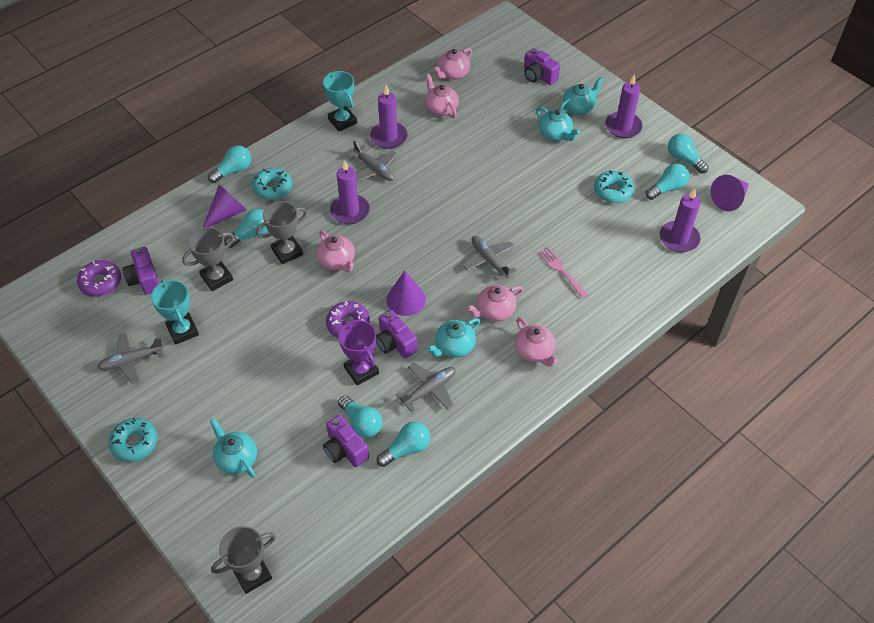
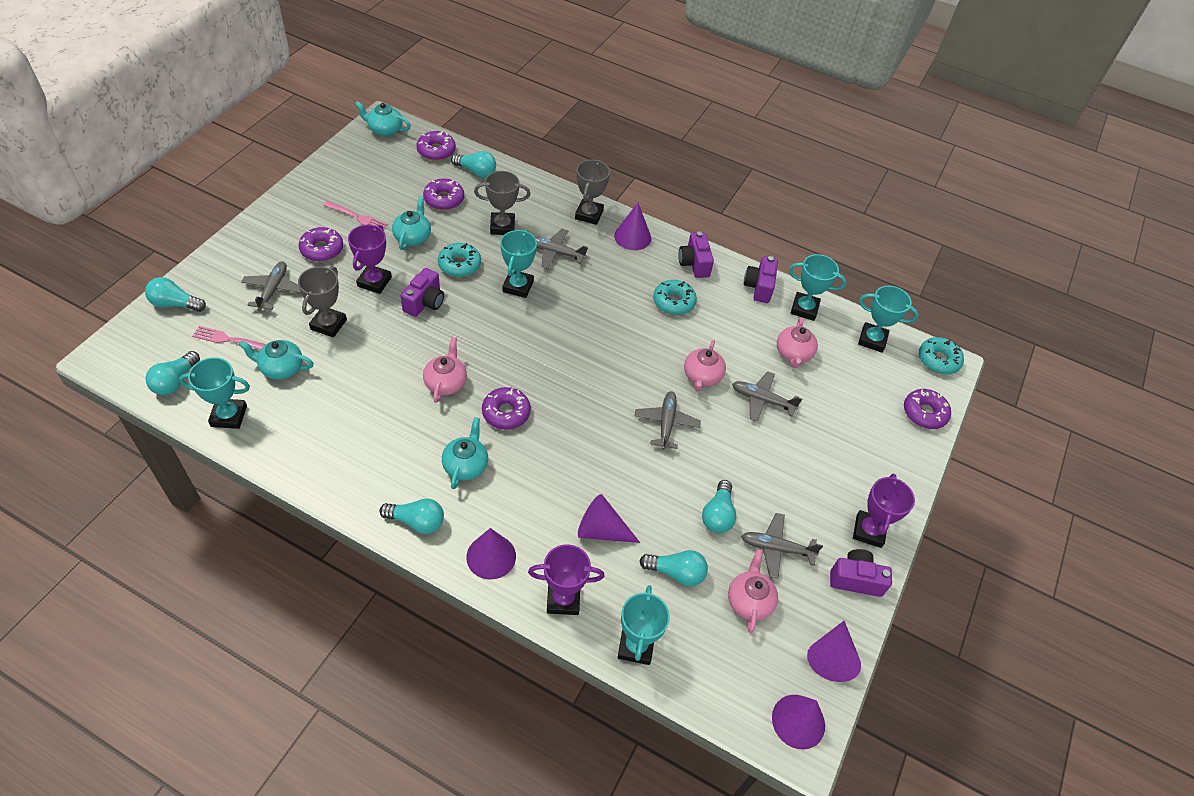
grey plane: 4 -> 5
pink fork: 1 -> 2
pink teapot: 5 -> 4
purple candle: 4 -> 0
purple cone: 3 -> 5
purple donut: 2 -> 5
purple trophy: 1 -> 3
turquoise trophy: 2 -> 5

